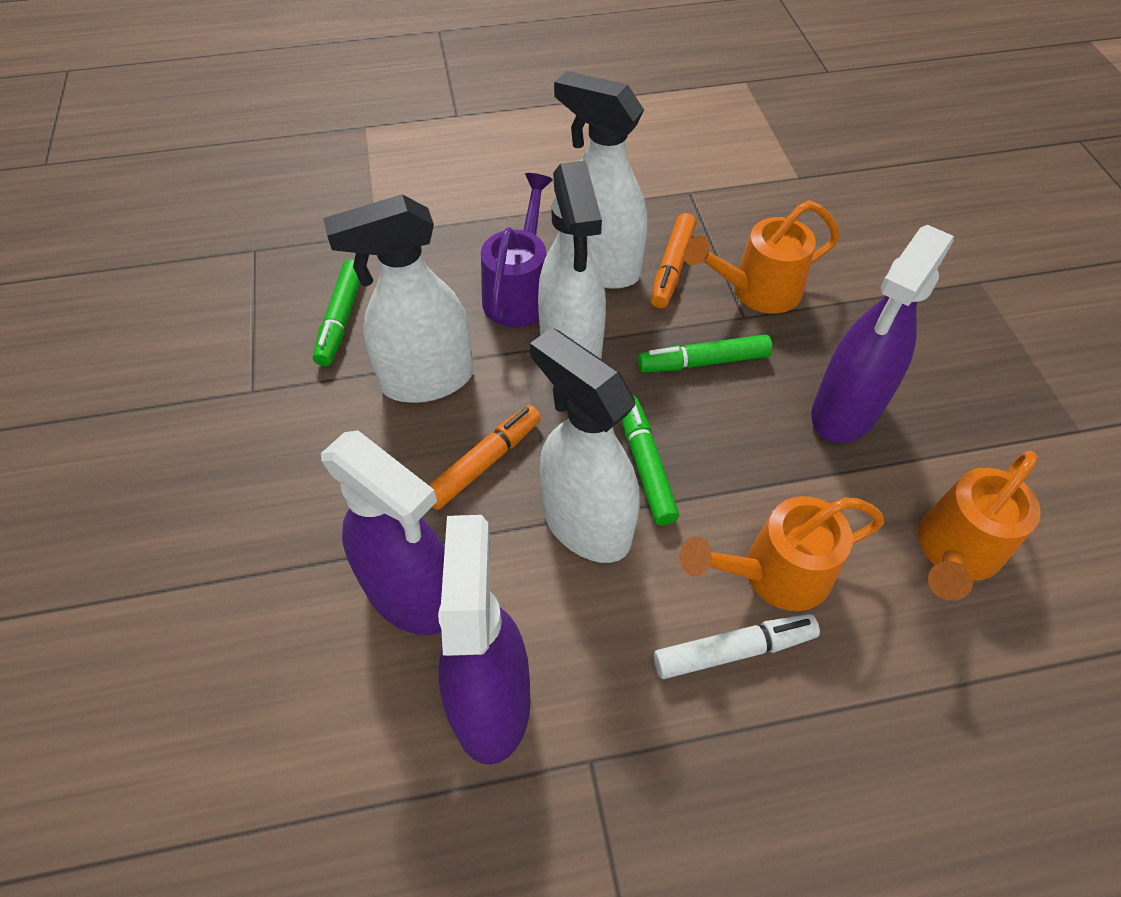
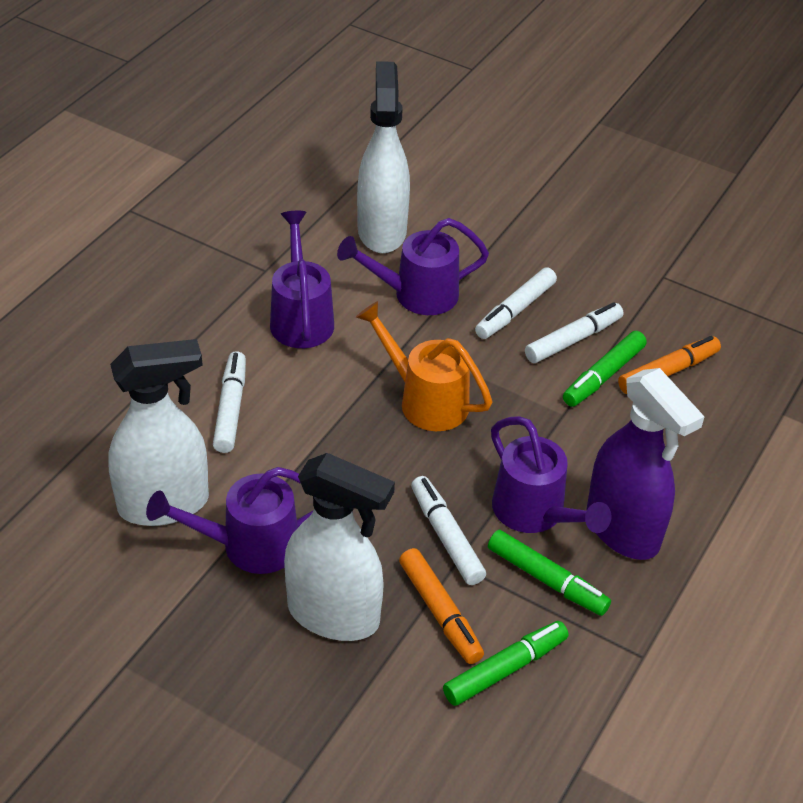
orange watering can: 3 -> 1
purple spray bottle: 3 -> 1
purple watering can: 1 -> 4
white marker: 1 -> 4
white spray bottle: 4 -> 3

